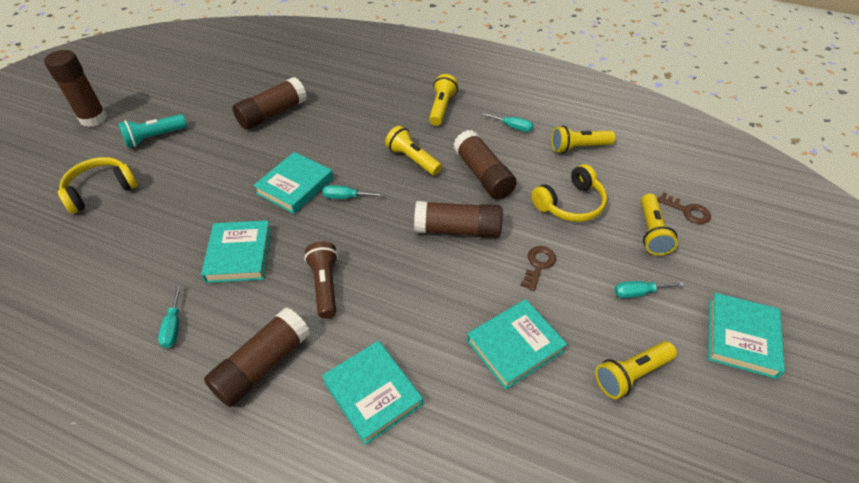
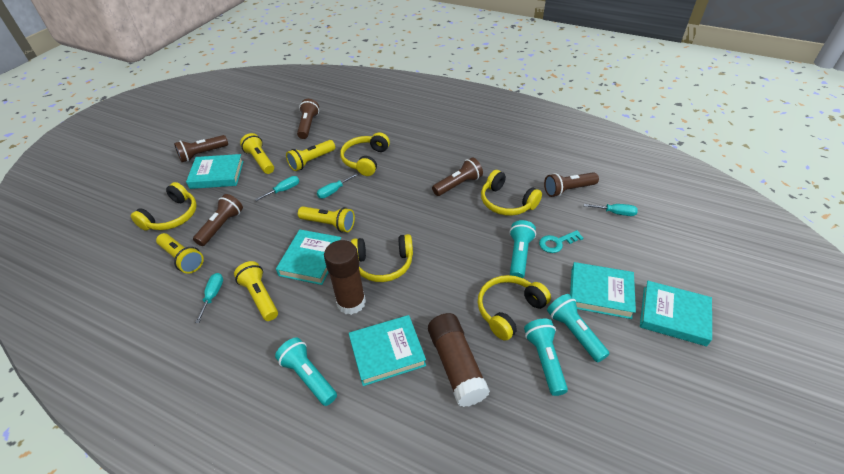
brown flashlight: 1 -> 5
brown glue stick: 5 -> 2
brown key: 2 -> 0
turquoise flashlight: 1 -> 4
turquoise key: 0 -> 1
yellow headphones: 2 -> 5

